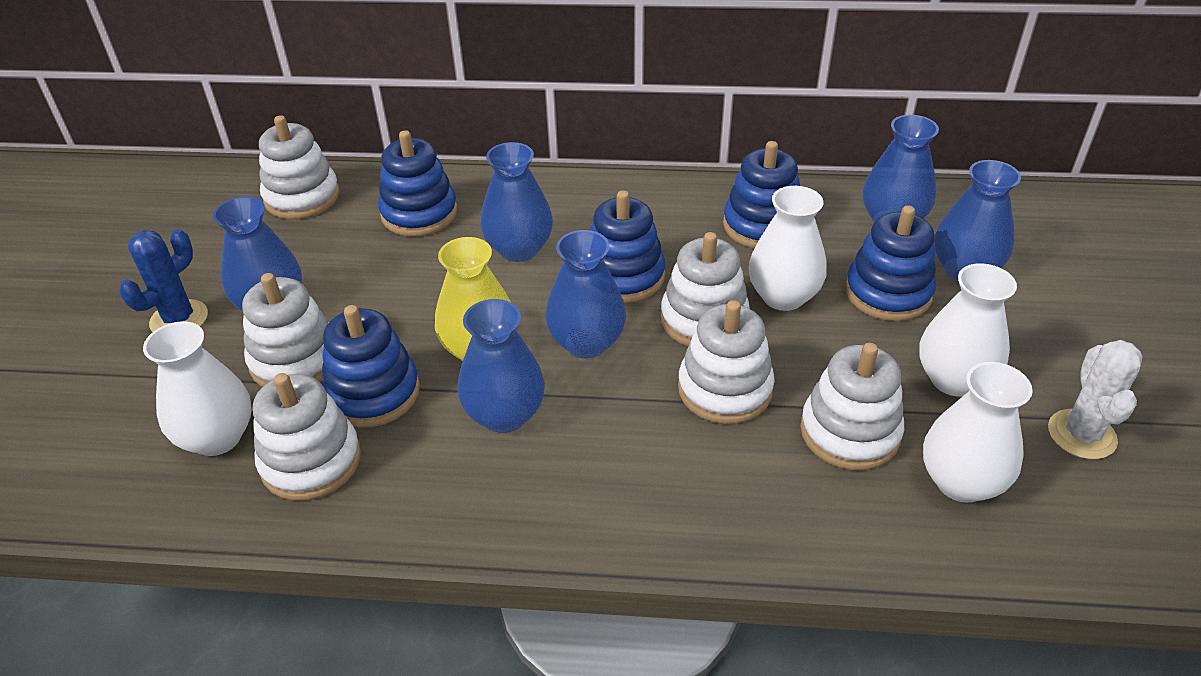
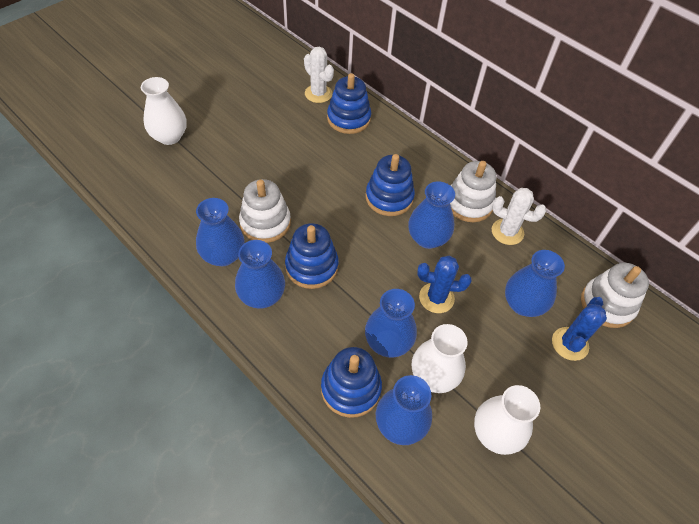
blue cactus: 1 -> 2
blue stacking toy: 5 -> 4
white cactus: 1 -> 2
white stacking toy: 6 -> 3
white vase: 4 -> 3
yellow vase: 1 -> 0

